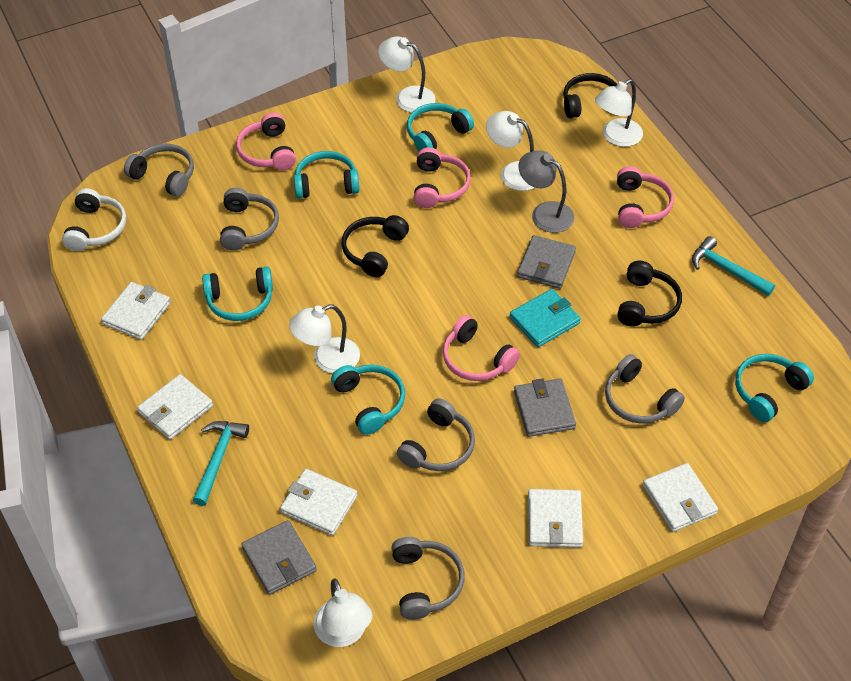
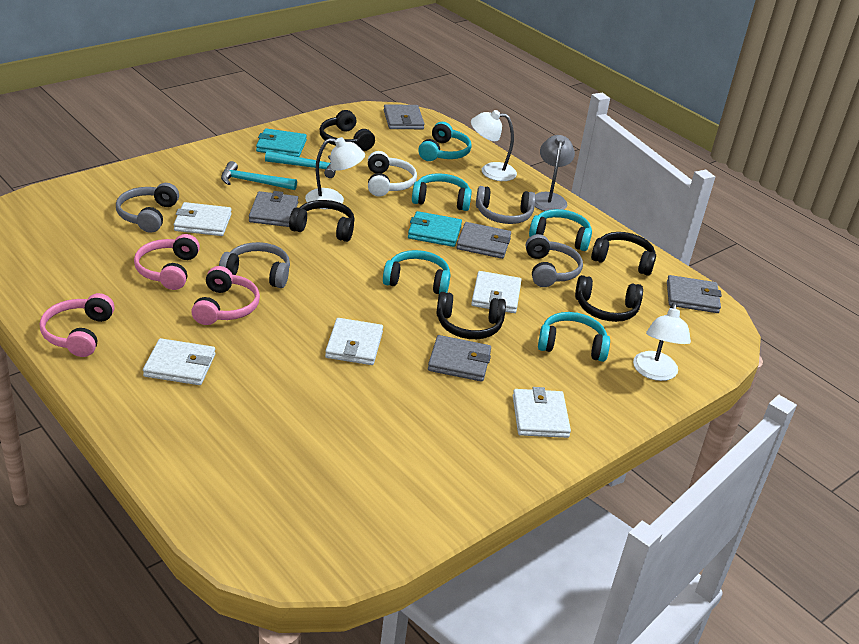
black headphones: 3 -> 5
grey headphones: 5 -> 4
grey wallet: 3 -> 5
pink headphones: 4 -> 3
turquoise wallet: 1 -> 2
white lamp: 5 -> 3

